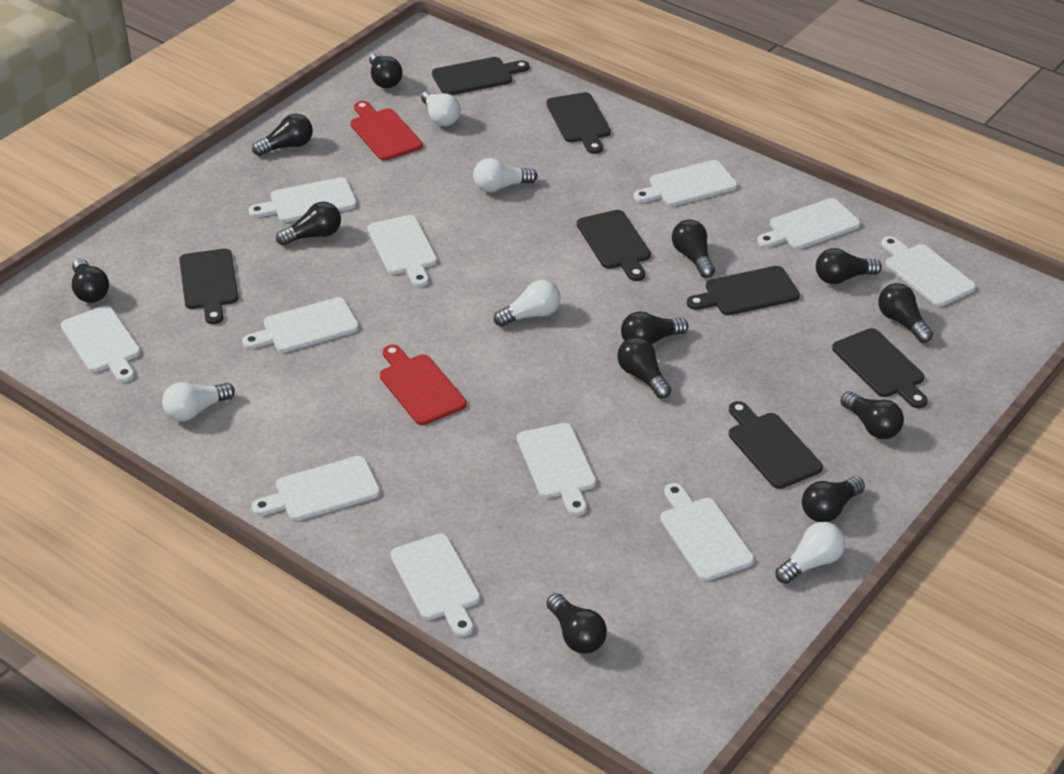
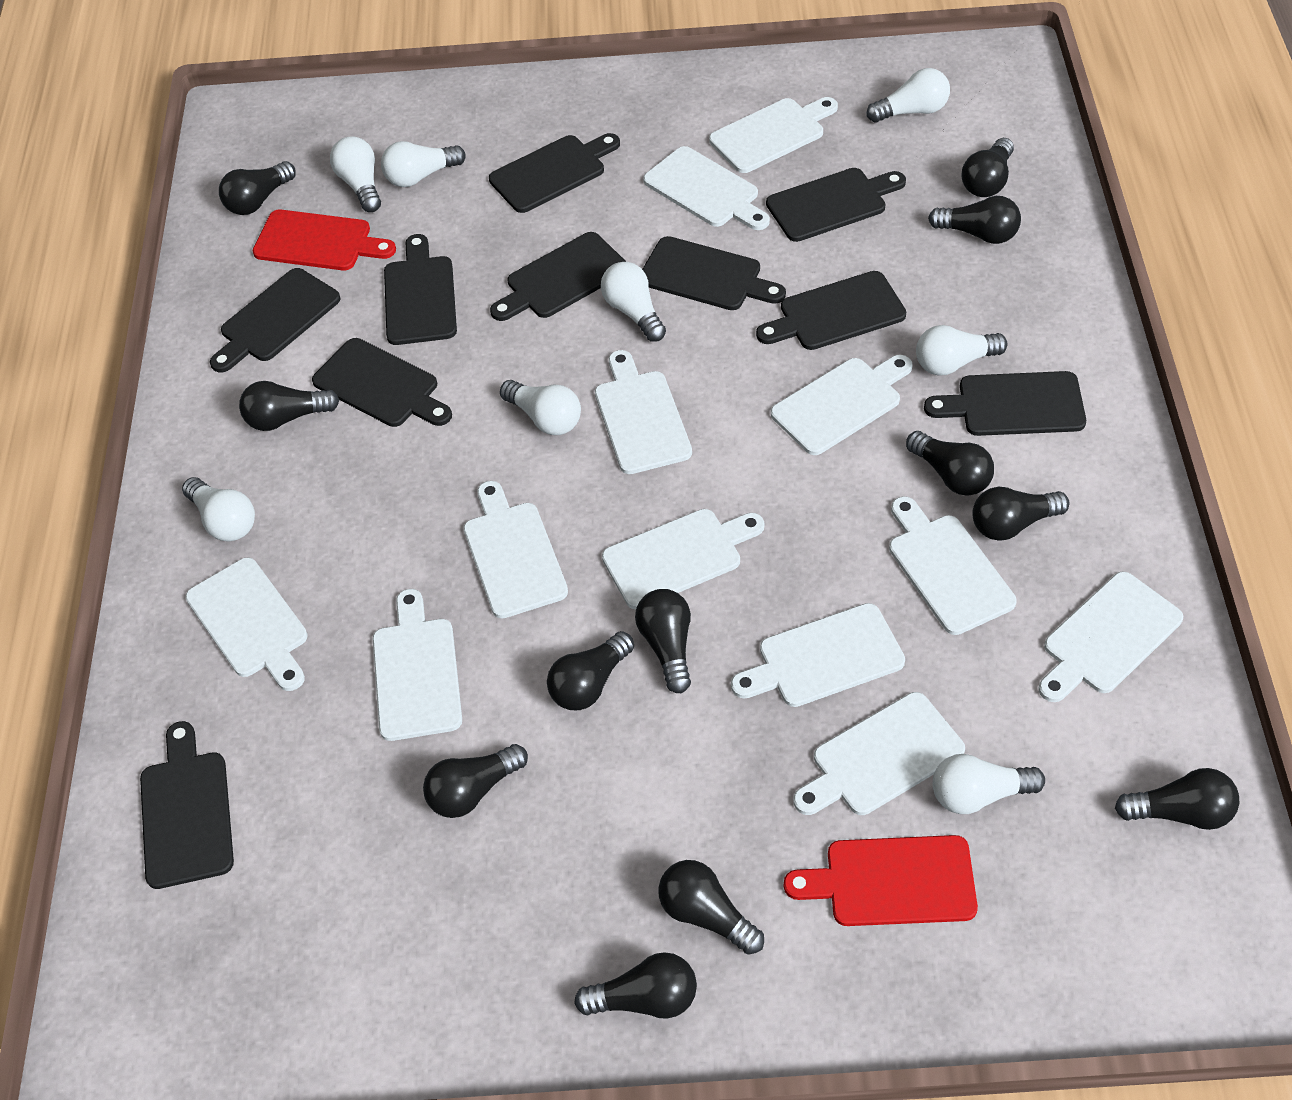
black cutting board: 7 -> 10
white cutting board: 11 -> 12
white light bulb: 5 -> 8

